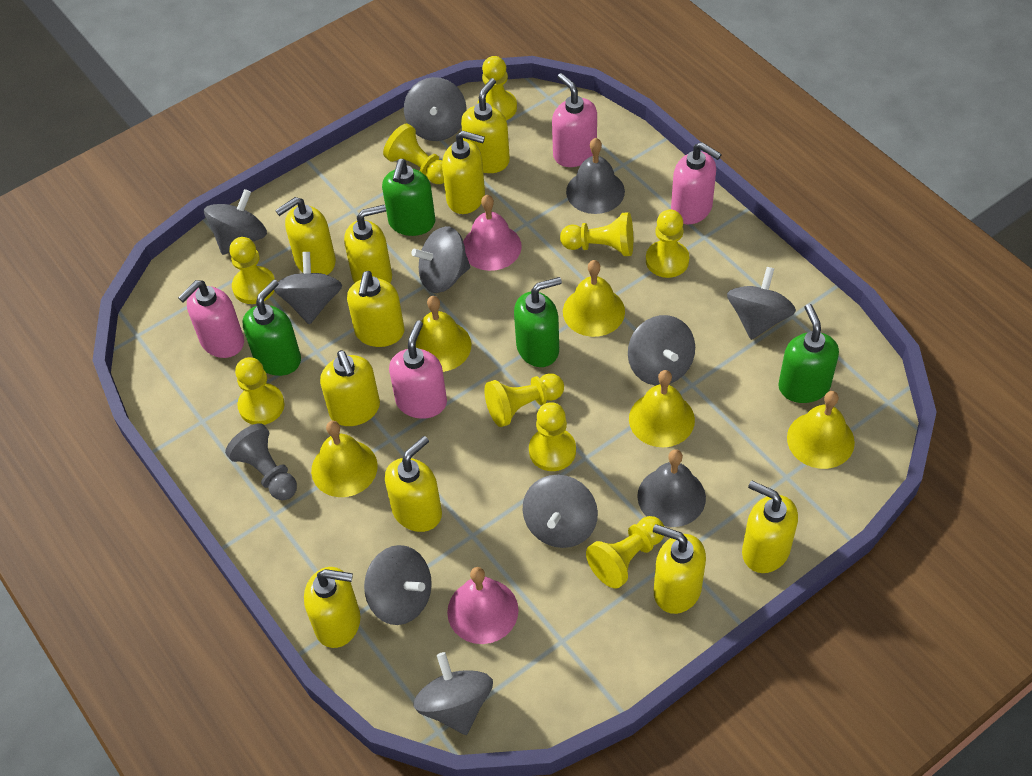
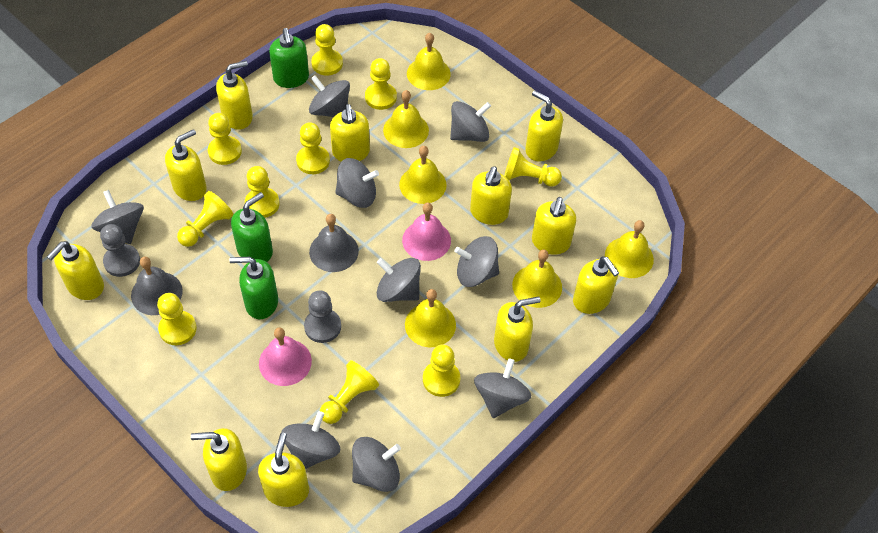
green soap dispenser: 4 -> 3
grey pawn: 1 -> 2
pink soap dispenser: 4 -> 0
yellow bell: 5 -> 6
yellow pawn: 9 -> 10
yellow soap dispenser: 10 -> 11

